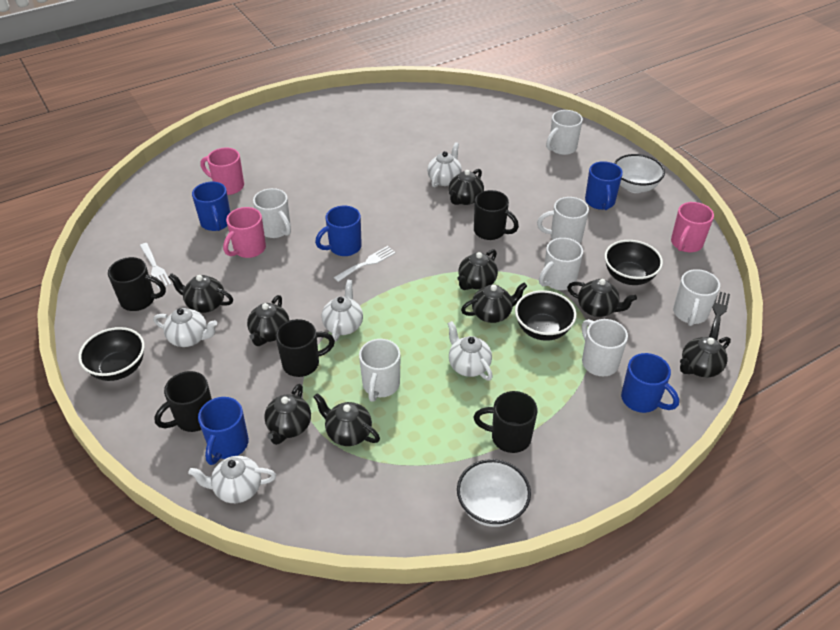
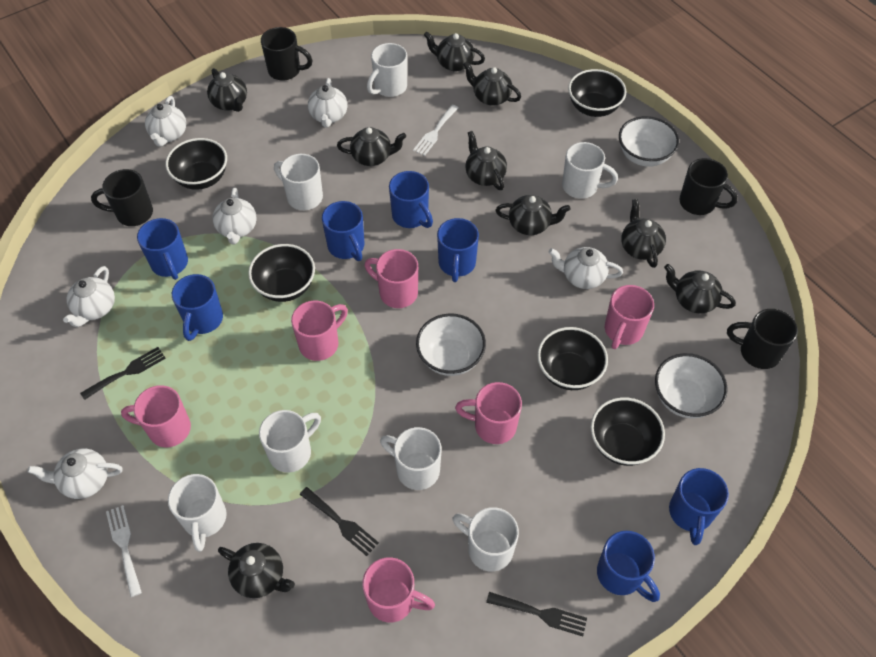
black bowl: 3 -> 5
black fork: 1 -> 3
black mug: 5 -> 4
blue mug: 5 -> 7
pink mug: 3 -> 6
white bowl: 2 -> 3
white teapot: 5 -> 6

